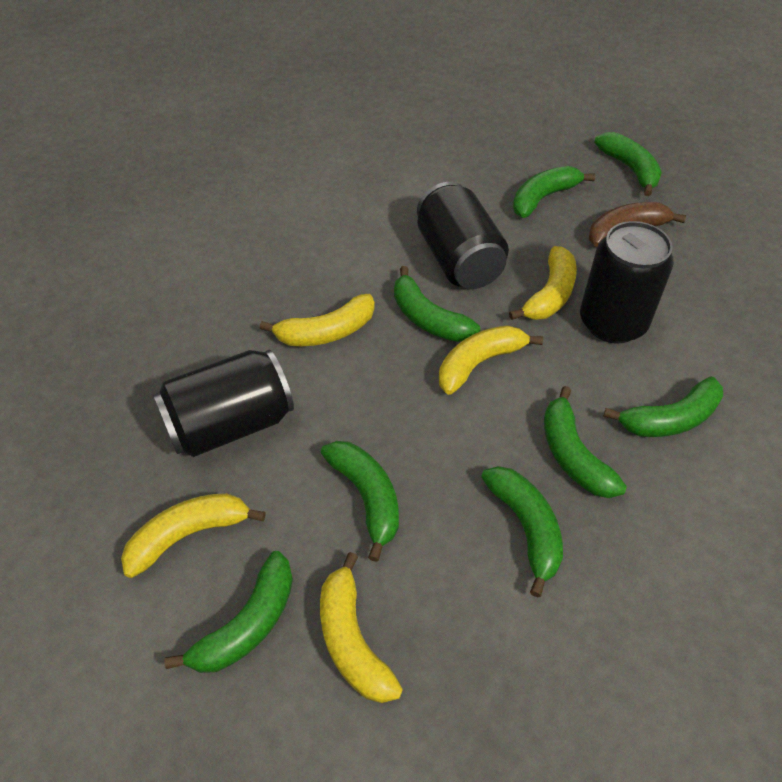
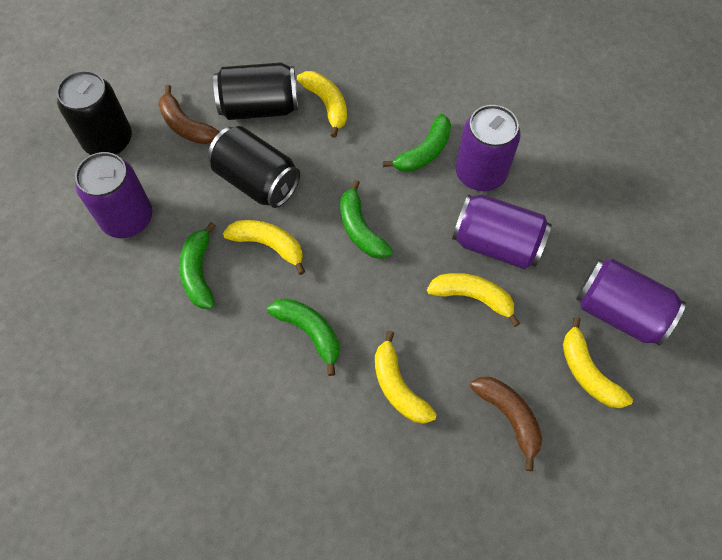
brown banana: 1 -> 2
green banana: 8 -> 4
purple can: 0 -> 4

